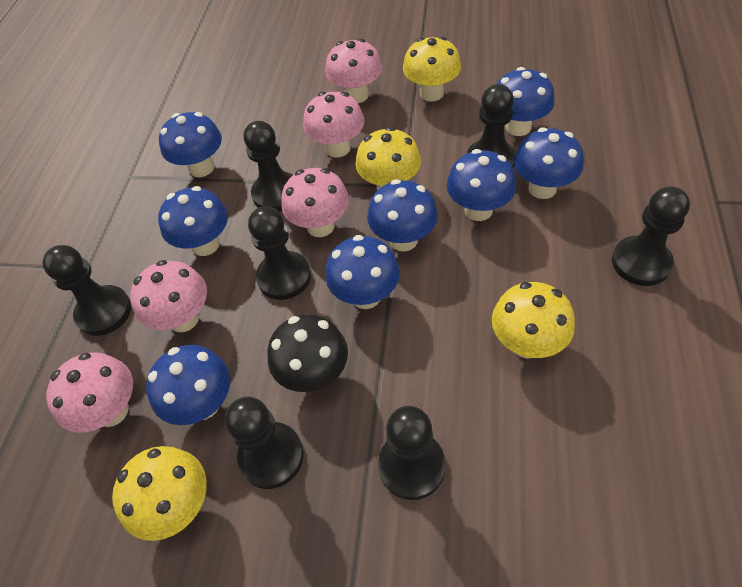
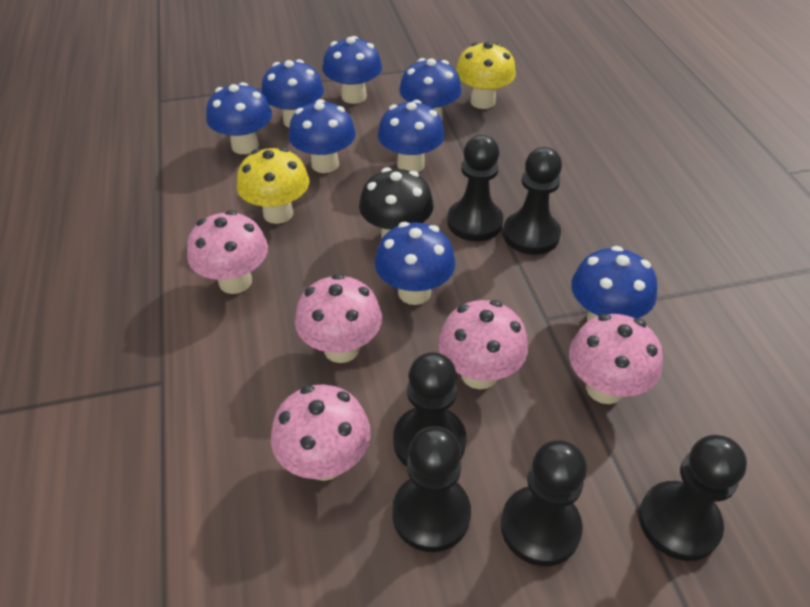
black pawn: 7 -> 6
yellow mushroom: 4 -> 2

